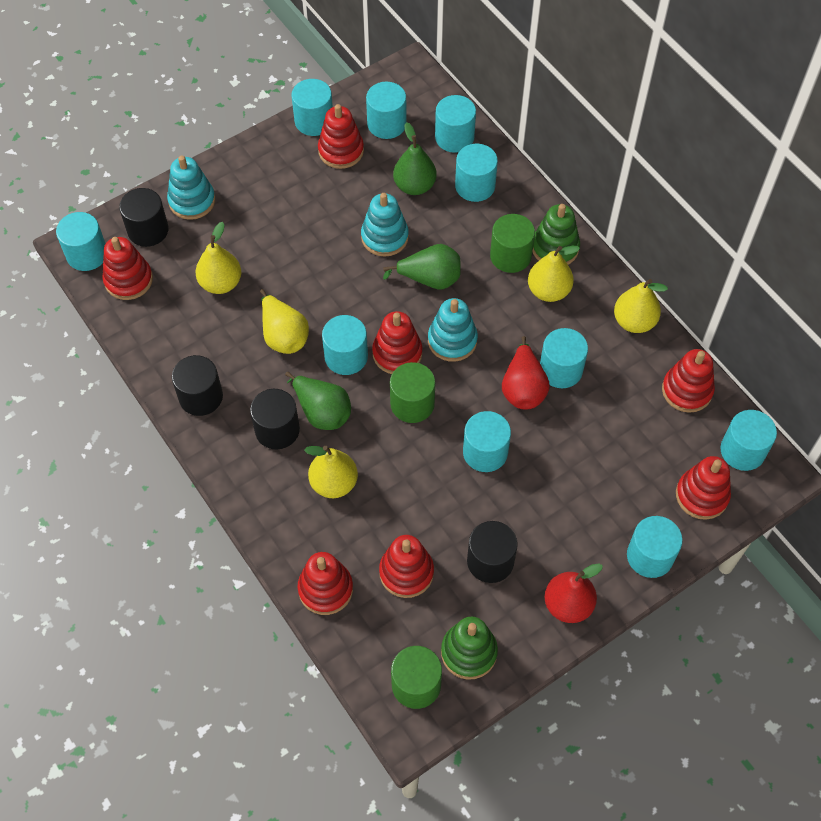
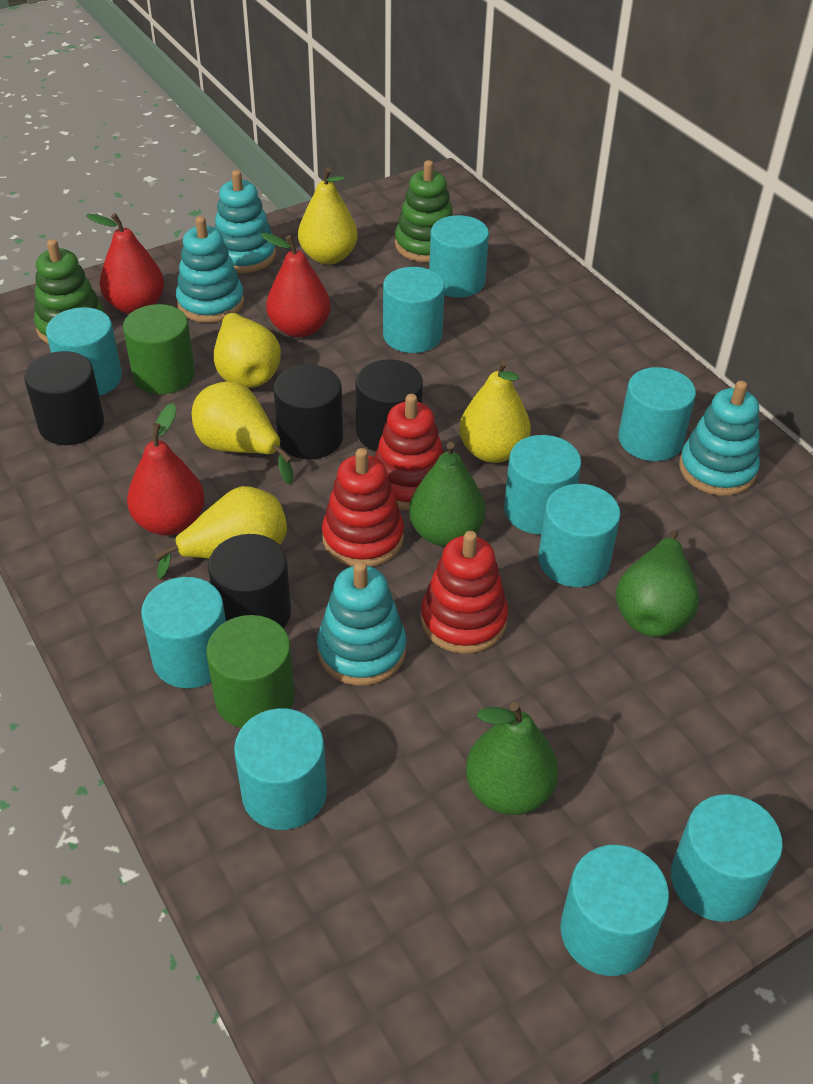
green cylinder: 3 -> 2
red pear: 2 -> 3
red stacking toy: 7 -> 3
turquoise stacking toy: 3 -> 4

